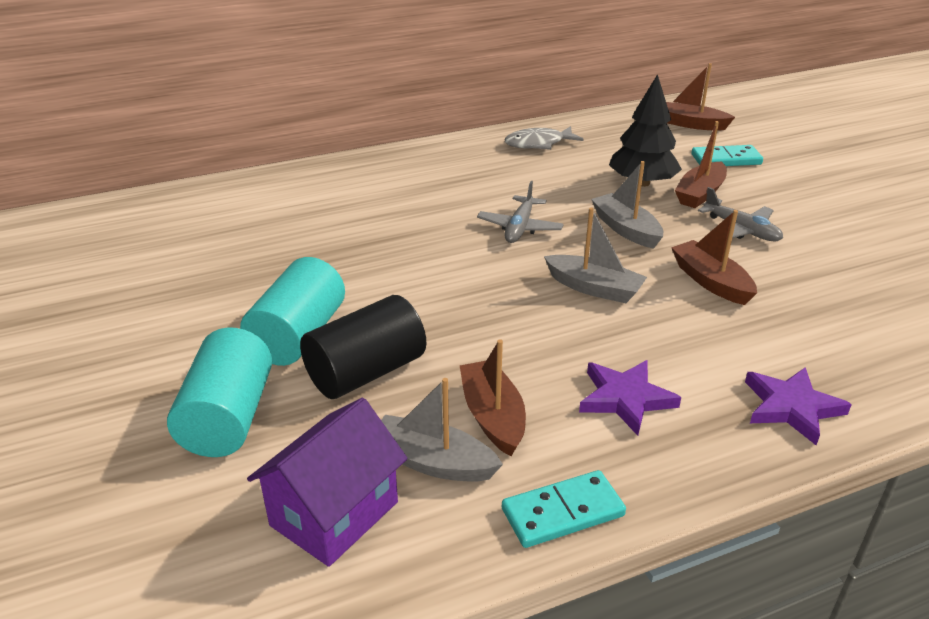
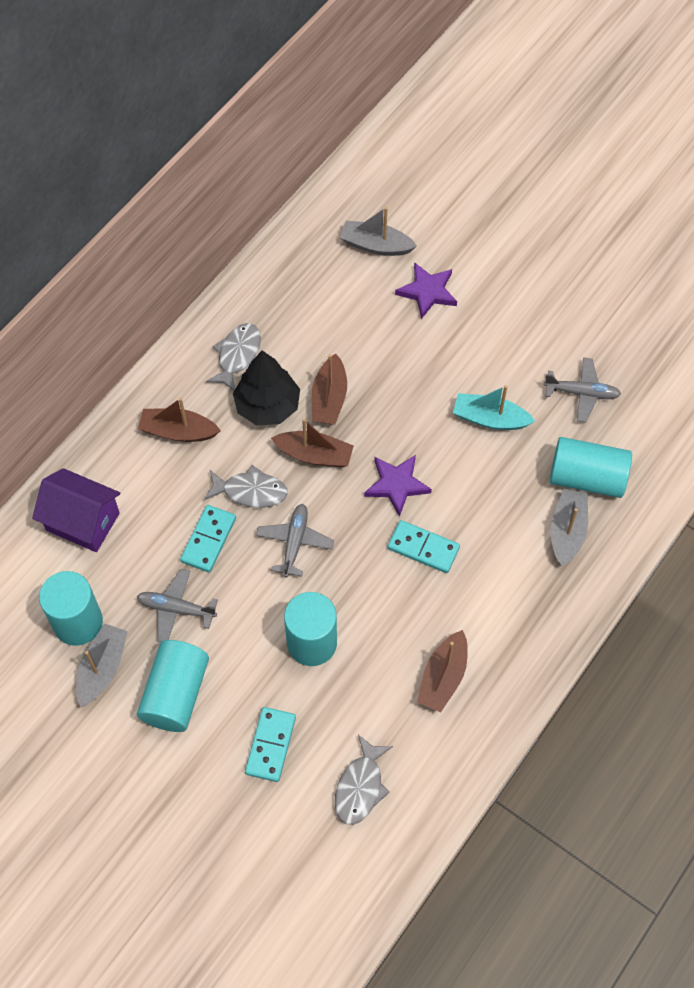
black cylinder: 1 -> 0
grey fish: 1 -> 3
grey plane: 2 -> 3
turquoise boat: 0 -> 1
turquoise cylinder: 2 -> 4
turquoise domino: 2 -> 3

